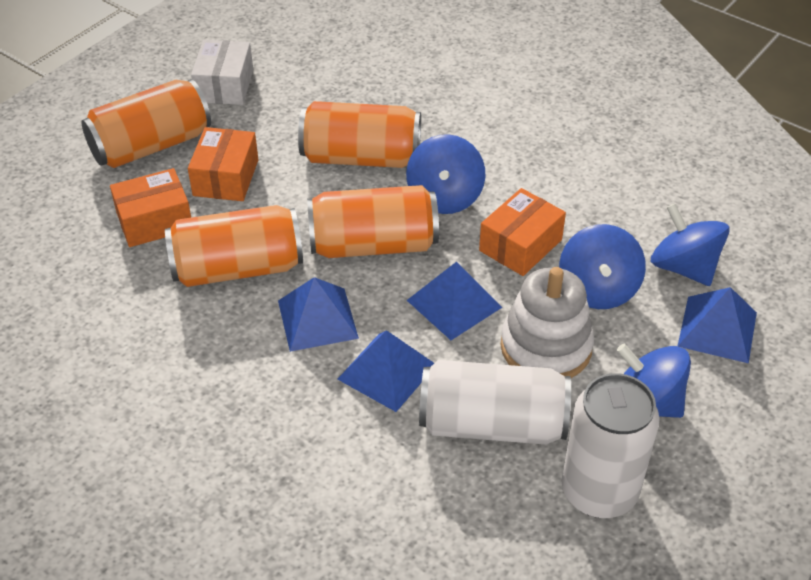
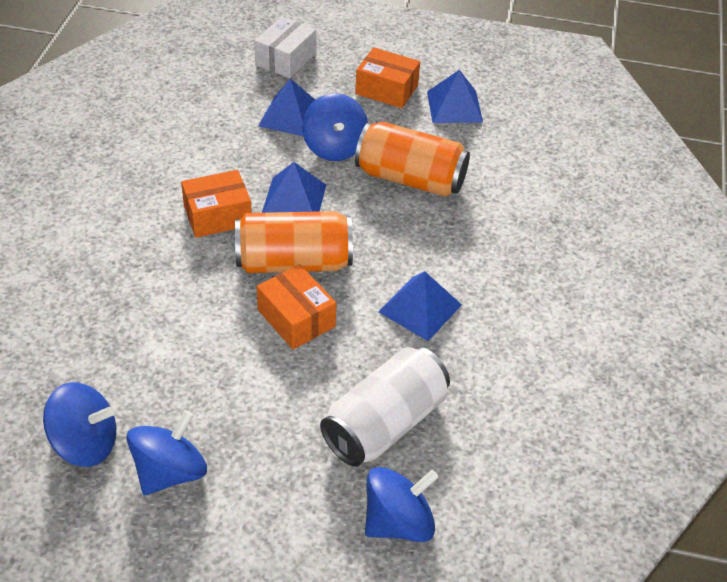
orange can: 4 -> 2
white can: 2 -> 1
white stacking toy: 1 -> 0

